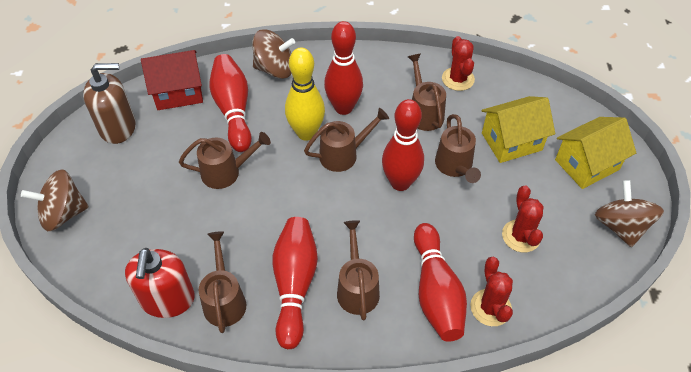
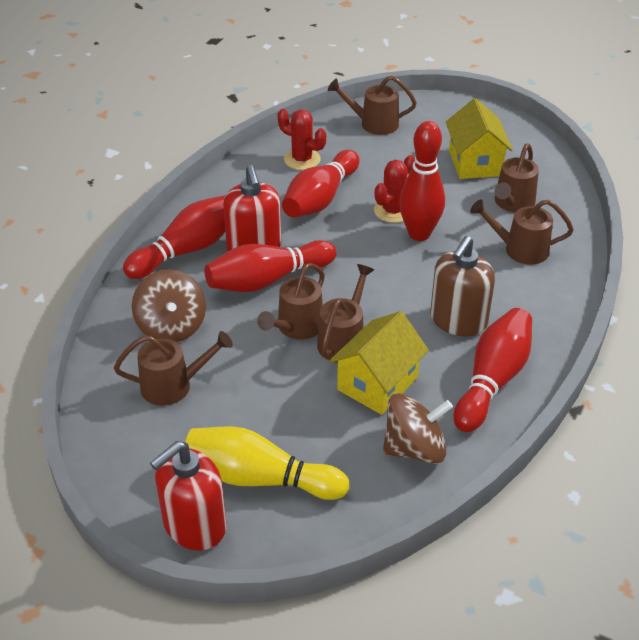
brown spinning top: 3 -> 2
red cactus: 3 -> 2
red house: 1 -> 0
red soap dispenser: 1 -> 2

